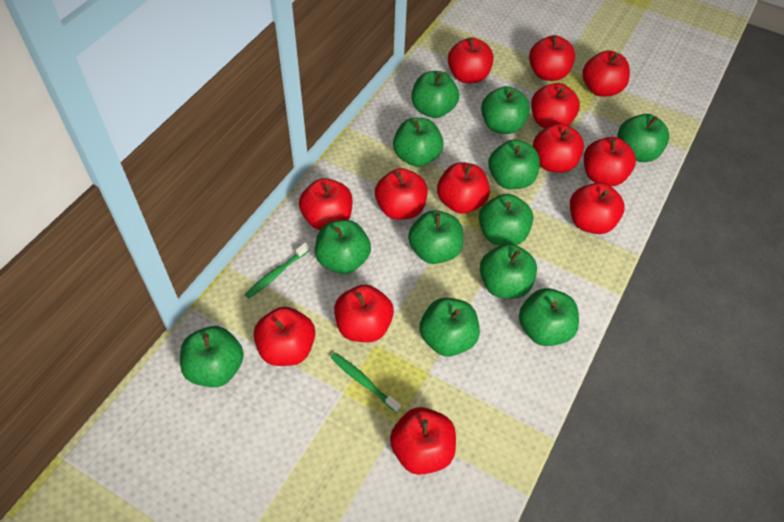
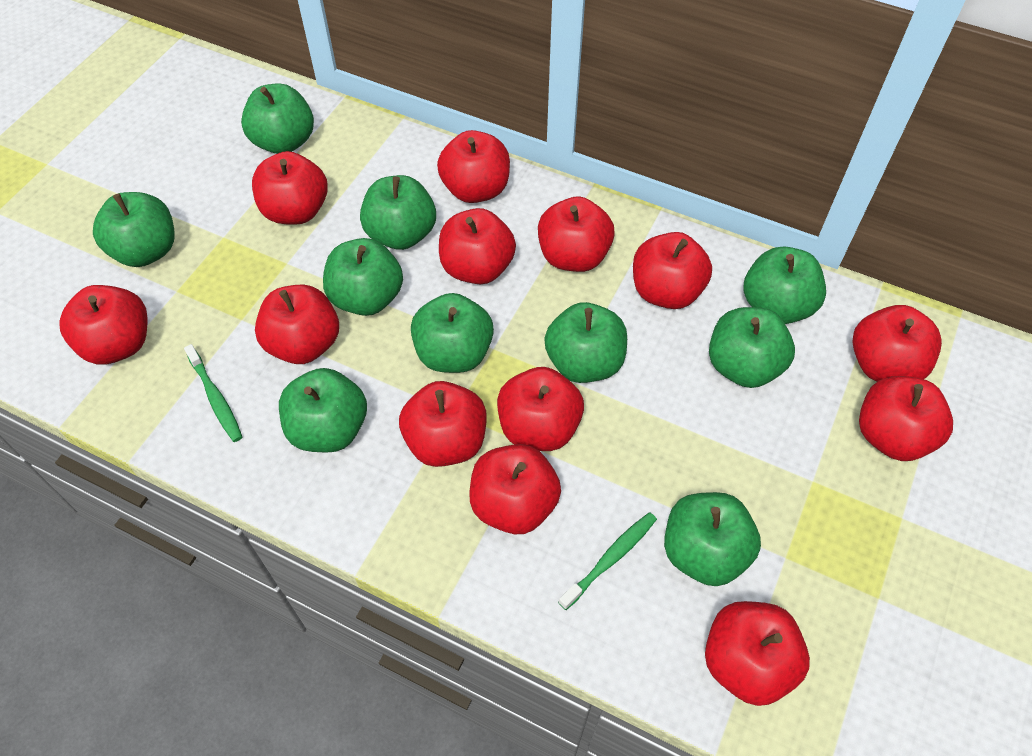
green apple: 12 -> 10

